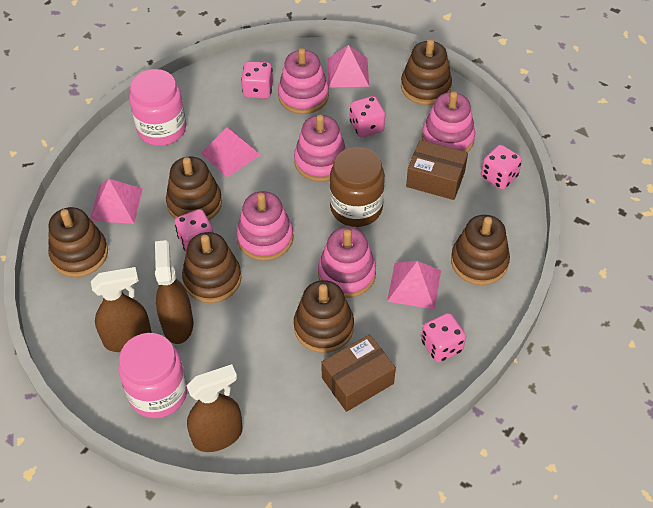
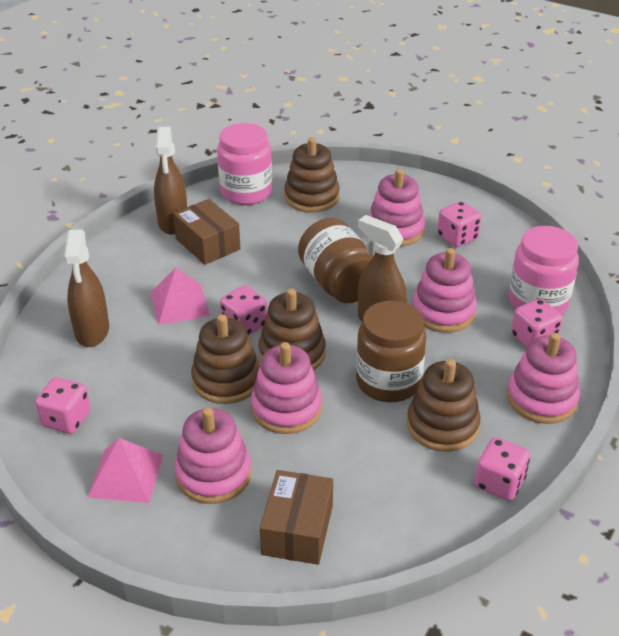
brown jar: 1 -> 2
brown stacking toy: 6 -> 4
pink pyramid: 4 -> 2

